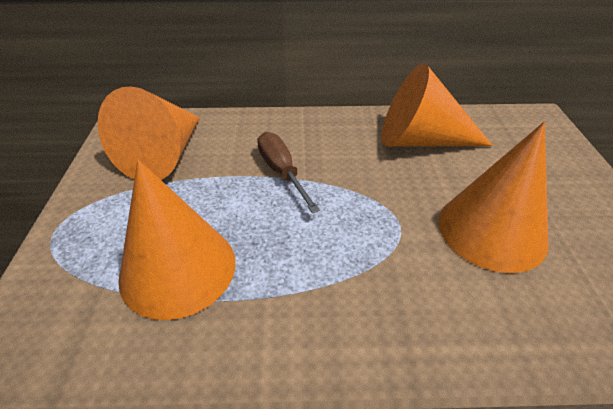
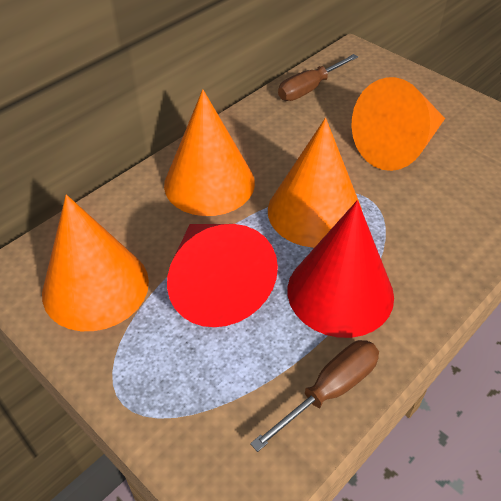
brown screwdriver: 1 -> 2
red cone: 0 -> 2

